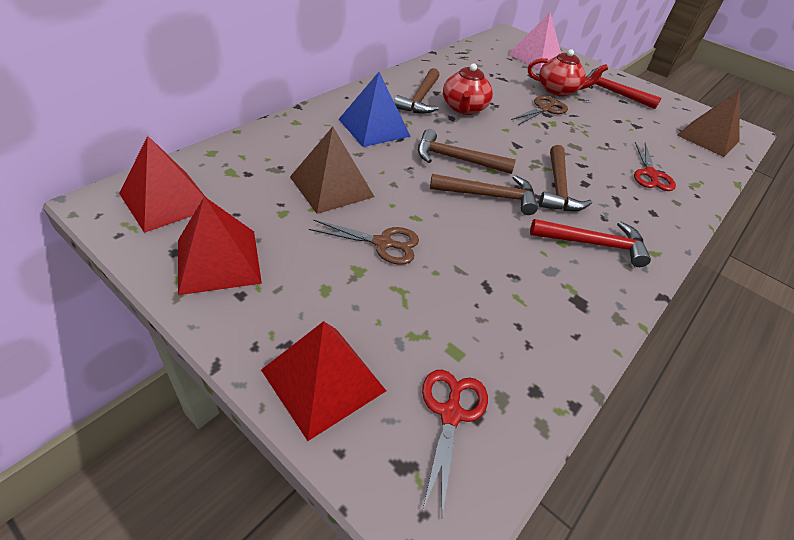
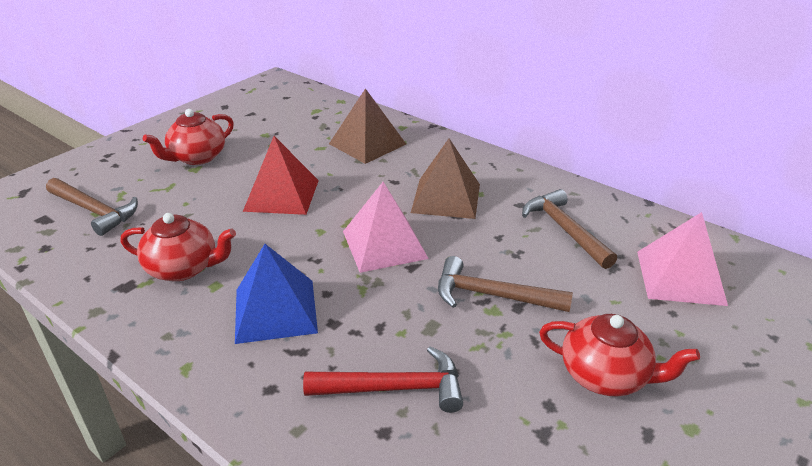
brown hammer: 4 -> 3
brown scissors: 2 -> 0
pink pyramid: 1 -> 2
red hammer: 2 -> 1
red pyramid: 3 -> 1
red scissors: 2 -> 0
red teapot: 2 -> 3

